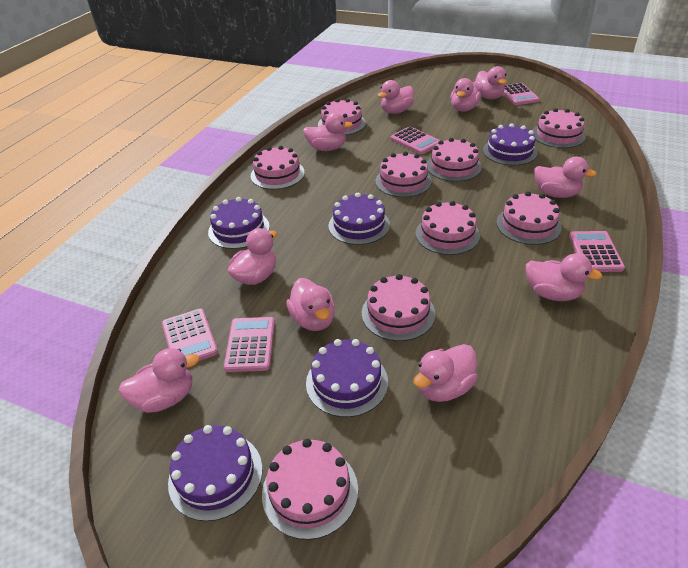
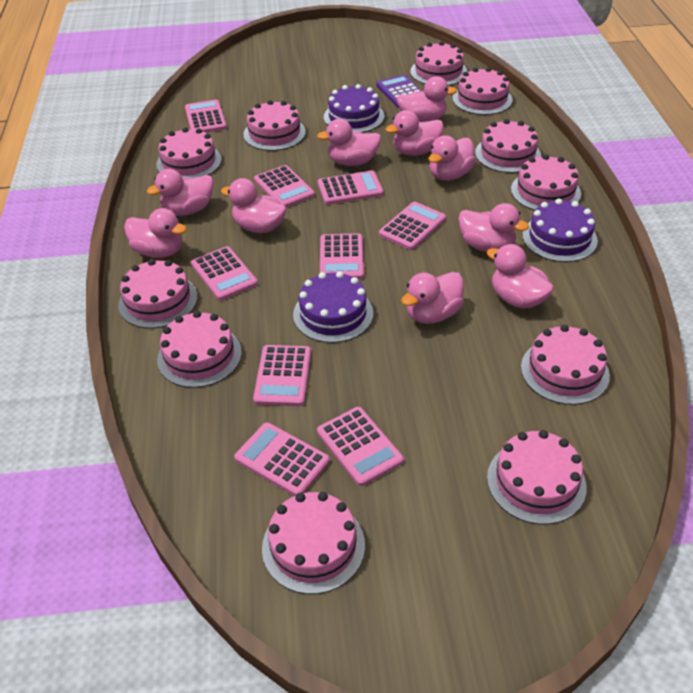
pink cake: 9 -> 11
pink calculator: 5 -> 9
purple cake: 5 -> 3
purple calculator: 0 -> 1

